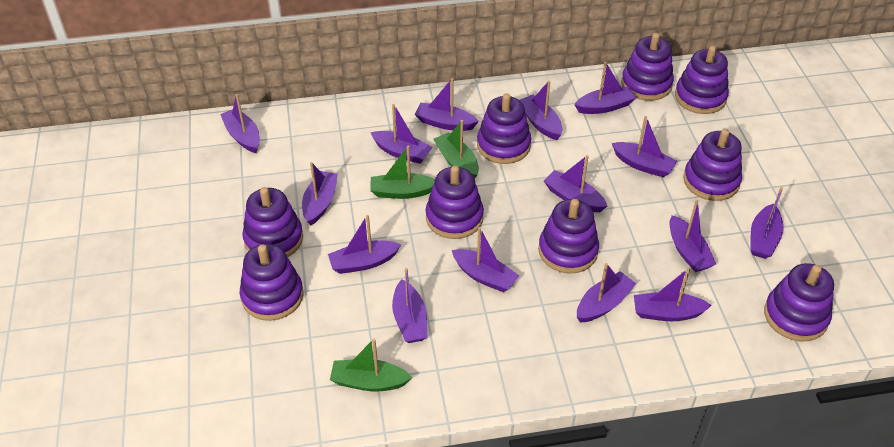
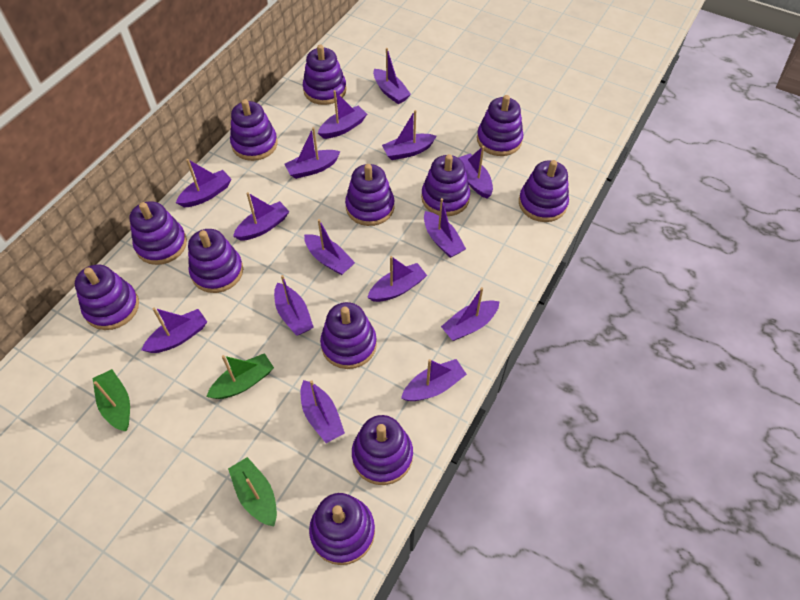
purple stacking toy: 9 -> 12

